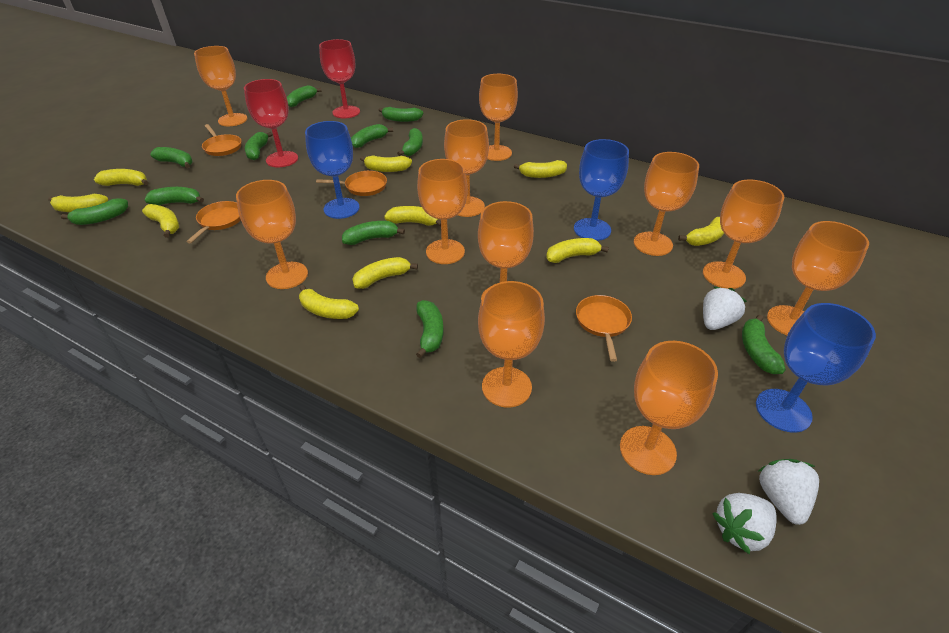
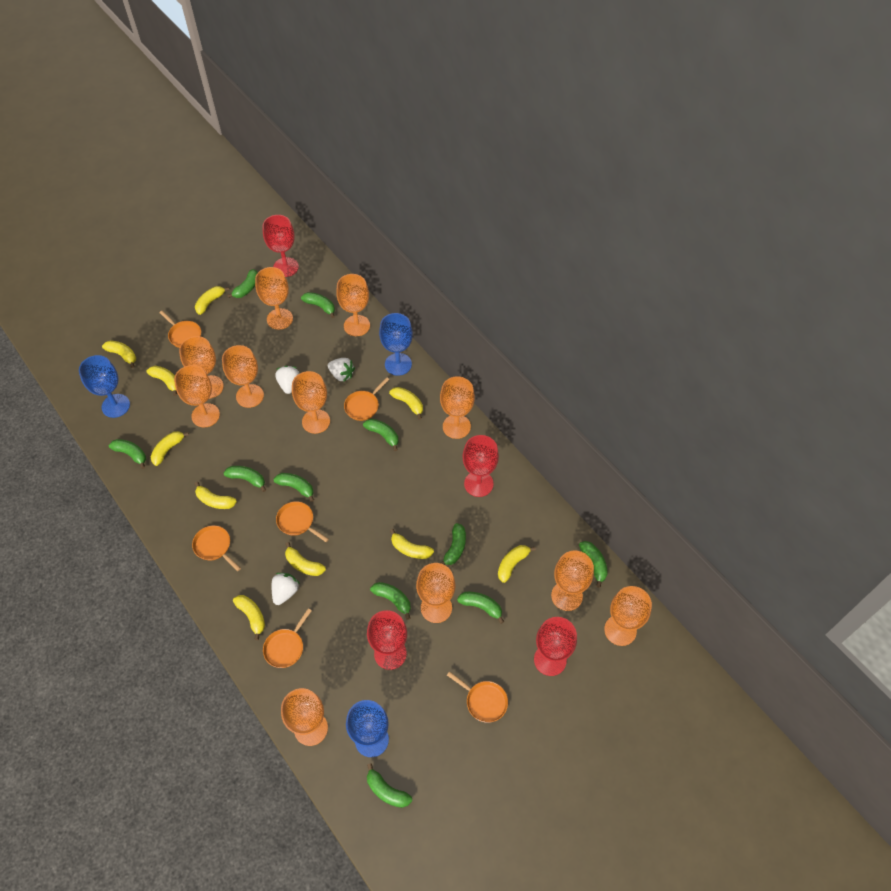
orange pan: 4 -> 6
red goblet: 2 -> 4

